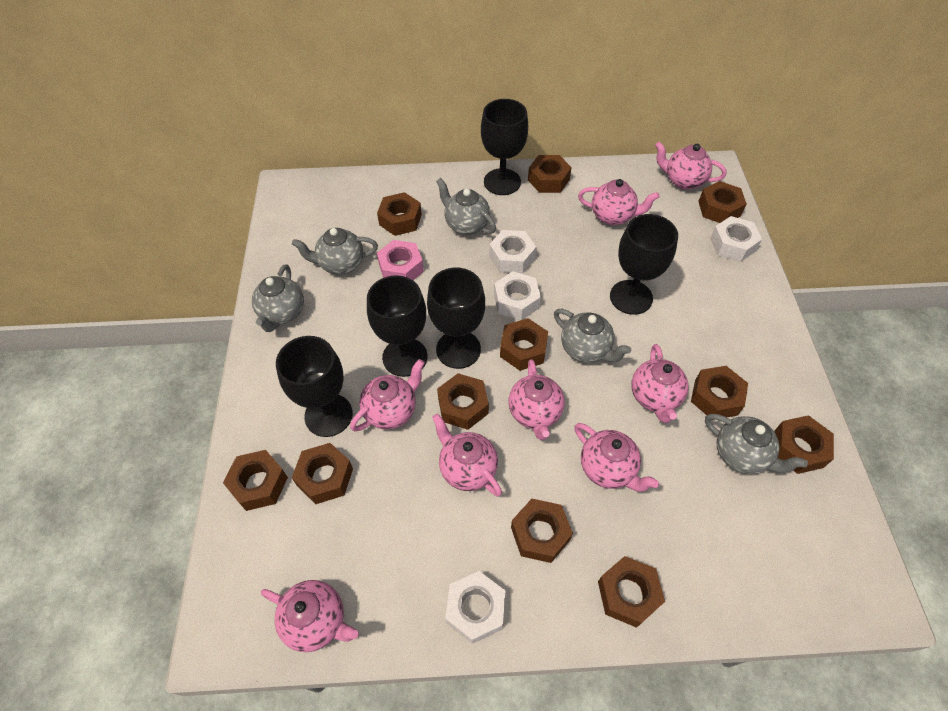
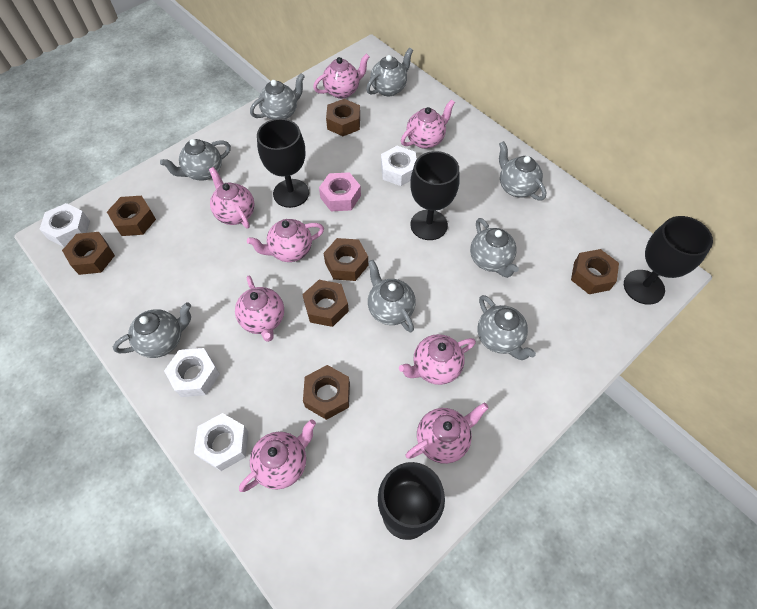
black goblet: 5 -> 4
brown nut: 11 -> 7
grey teapot: 5 -> 8

